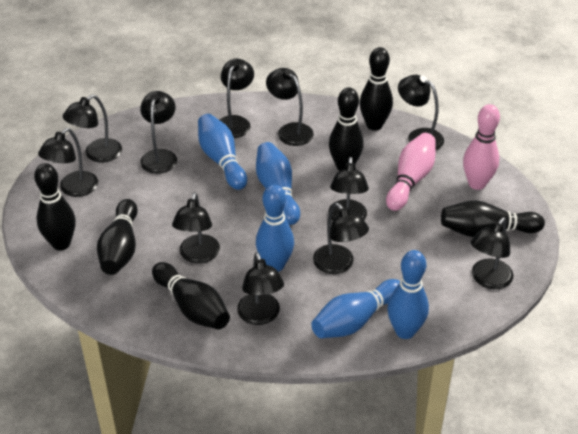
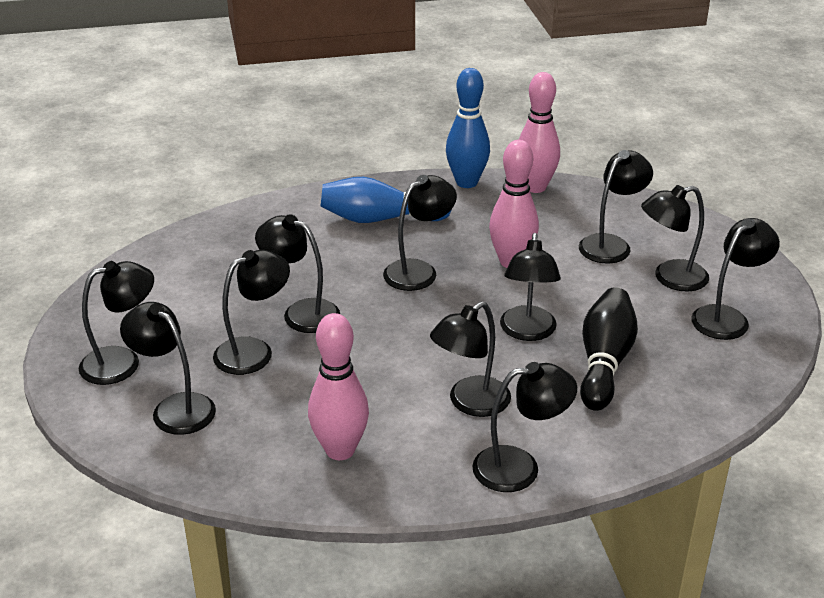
black bowling pin: 6 -> 1
blue bowling pin: 5 -> 2
pink bowling pin: 2 -> 3

